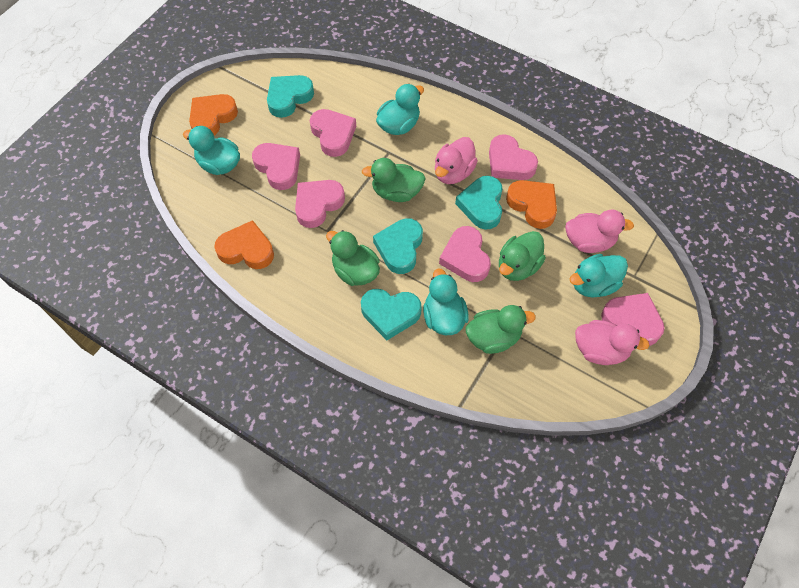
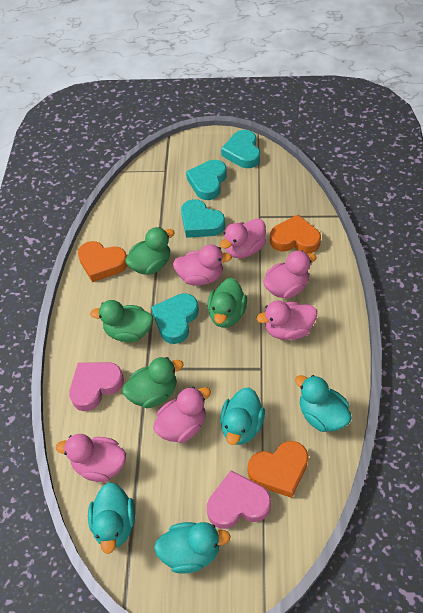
pink duck: 3 -> 6
pink heart: 6 -> 2

